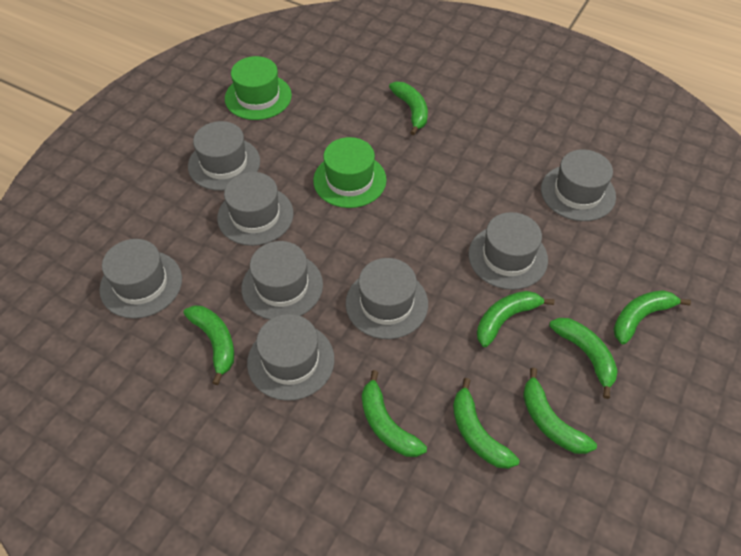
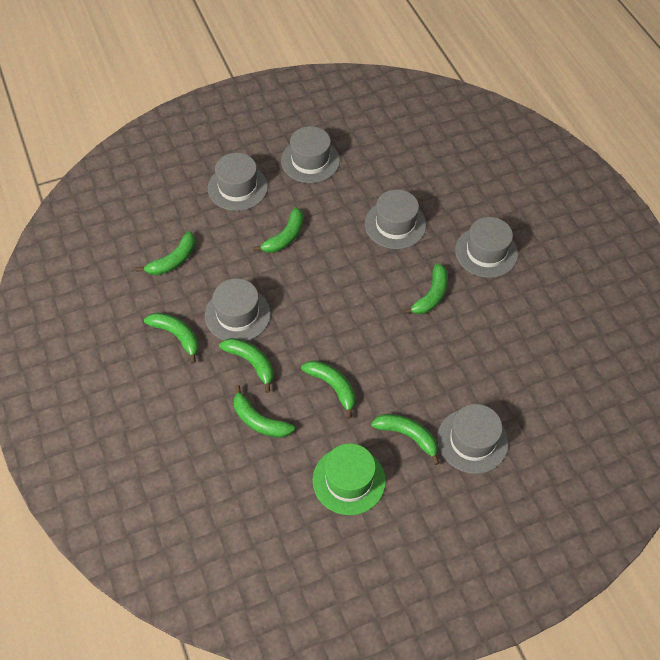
green hat: 2 -> 1
grey hat: 8 -> 6

